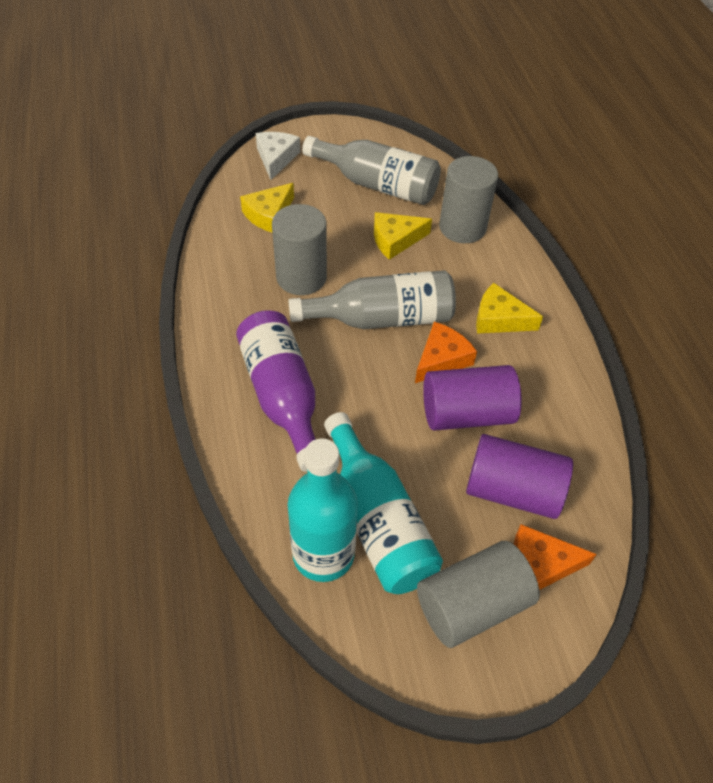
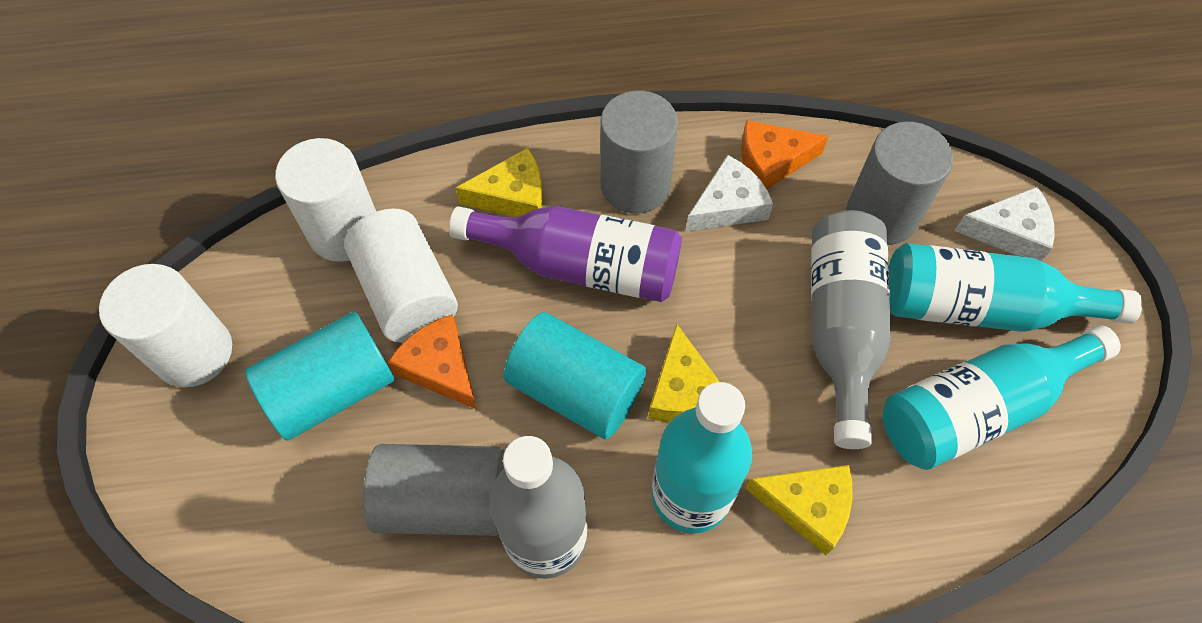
purple cylinder: 2 -> 0
turquoise bottle: 2 -> 3
turquoise cylinder: 0 -> 2
white cheese: 1 -> 2
white cylinder: 0 -> 3

